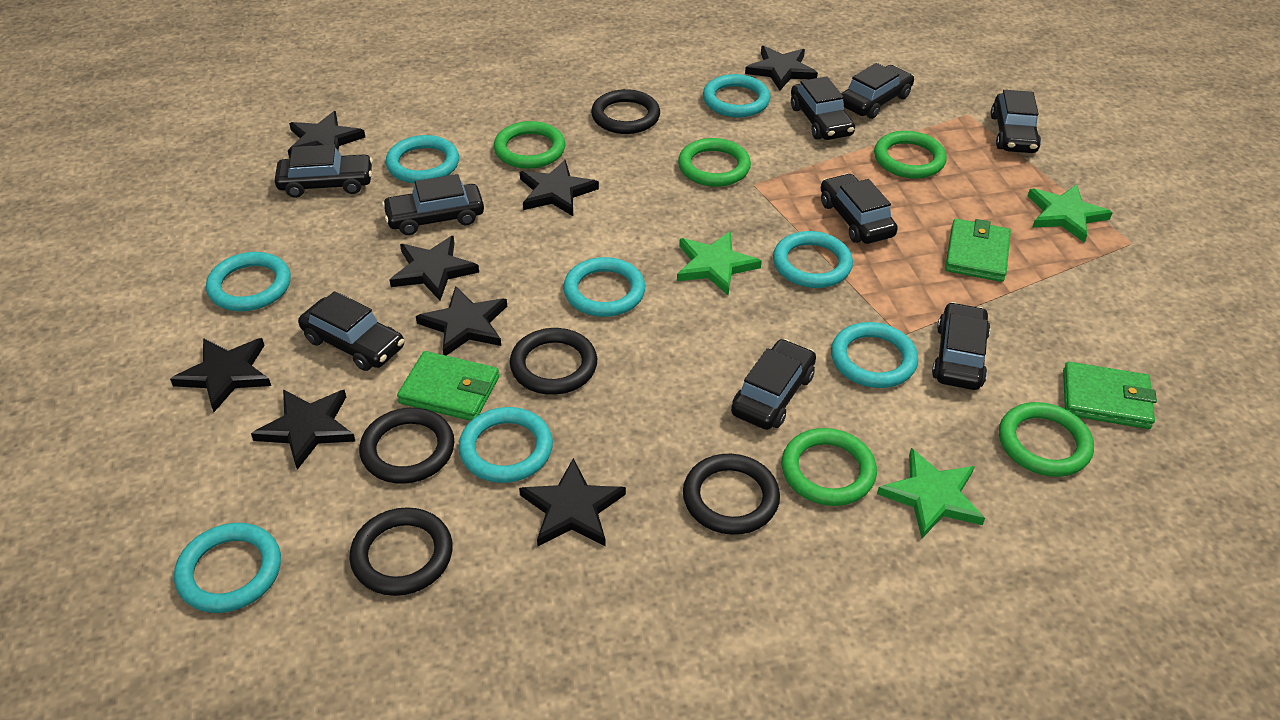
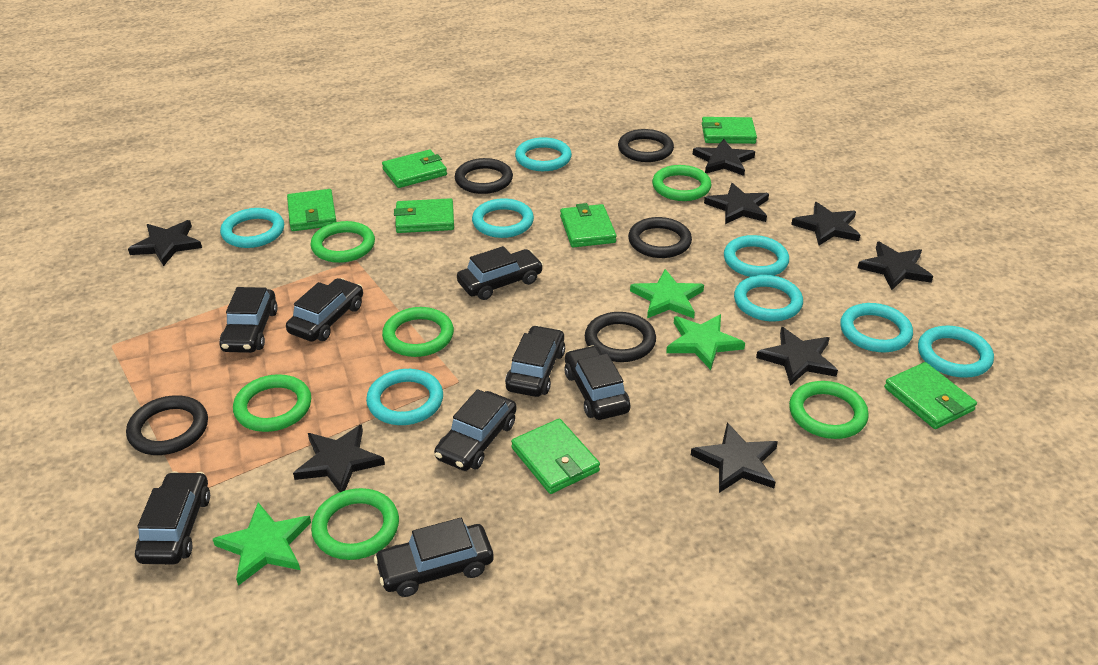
black car: 9 -> 8
green ring: 5 -> 6
green wallet: 3 -> 7

